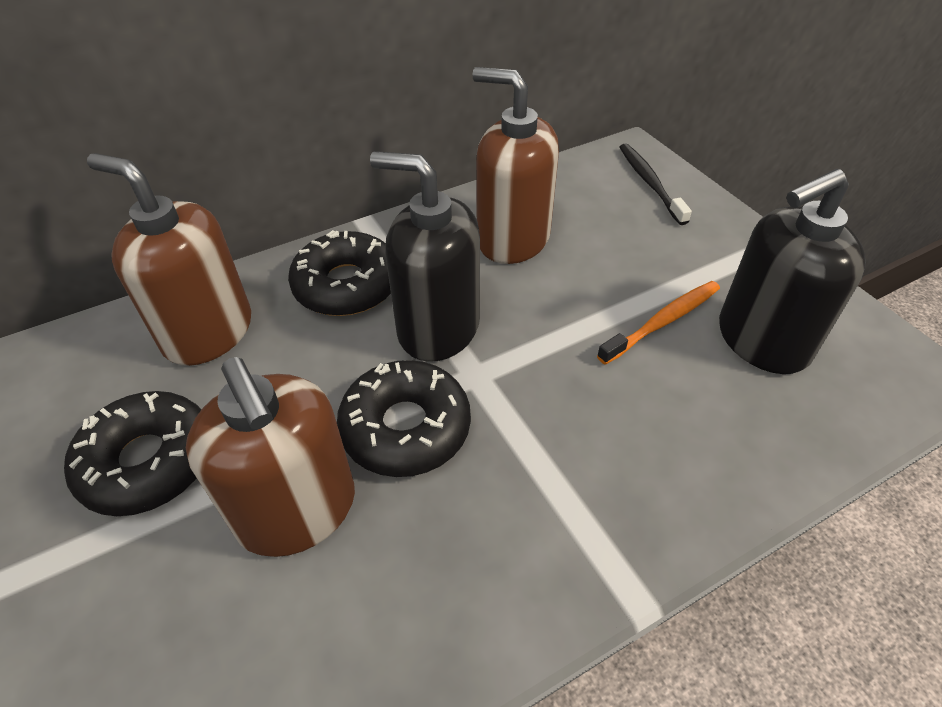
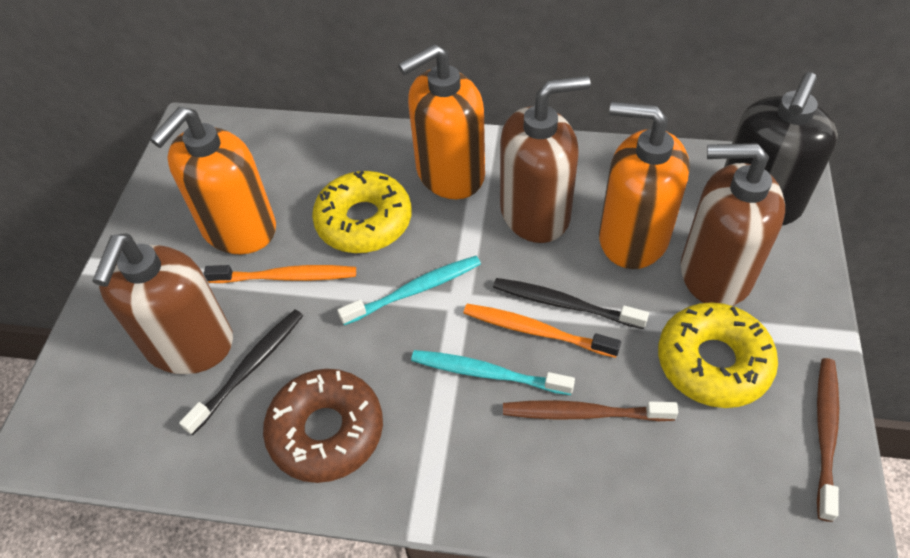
black donut: 3 -> 0
black soap dispenser: 2 -> 1
black toothbrush: 1 -> 2
brown donut: 0 -> 1
brown toothbrush: 0 -> 2
orange soap dispenser: 0 -> 3
orange toothbrush: 1 -> 2
turquoise toothbrush: 0 -> 2
yellow donut: 0 -> 2

